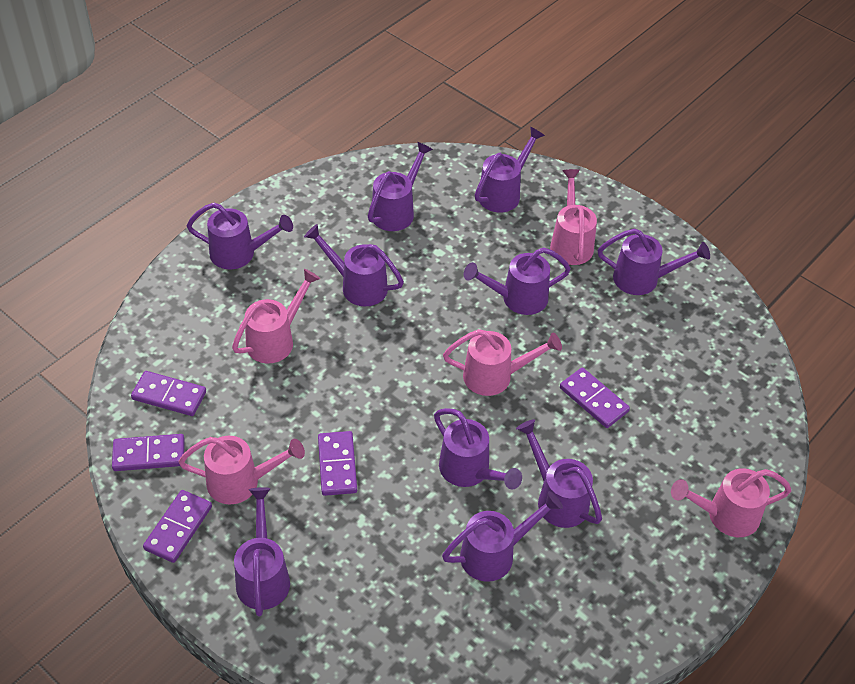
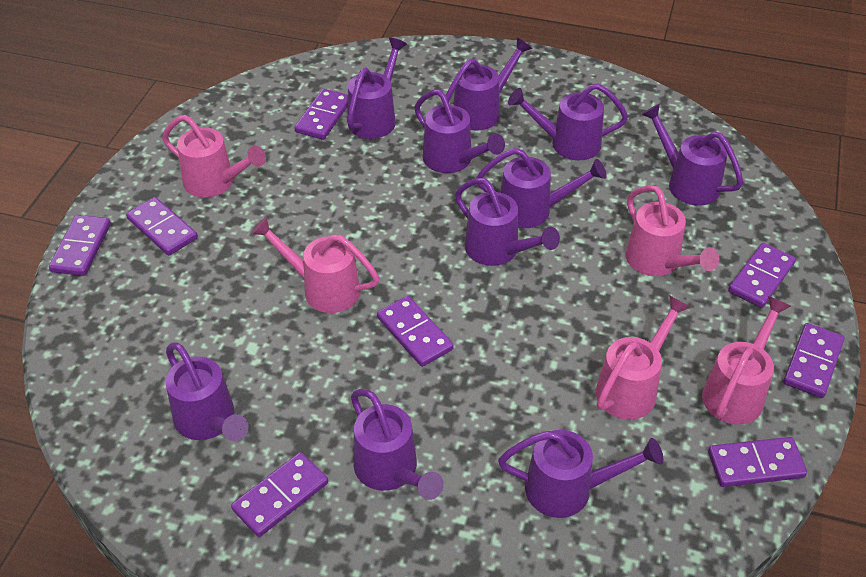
purple domino: 5 -> 8

